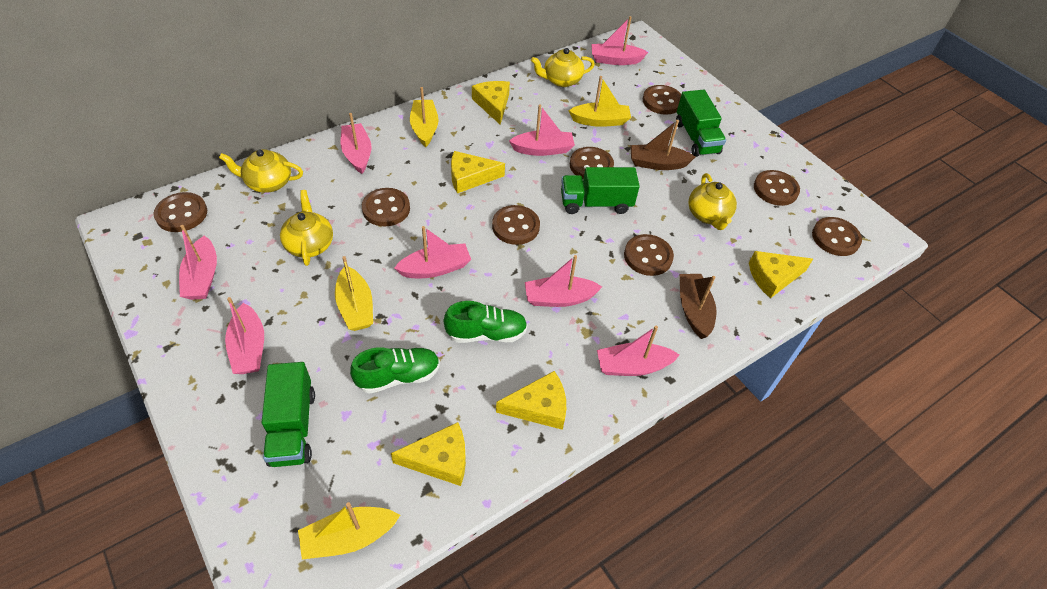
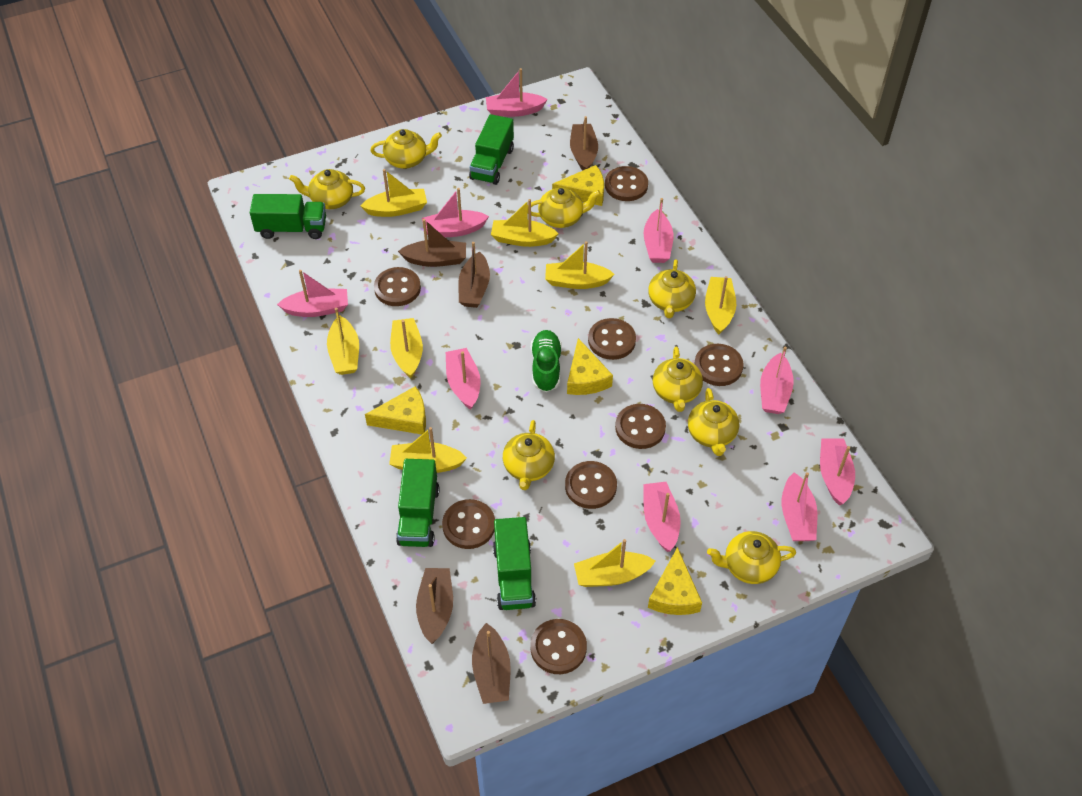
brown boat: 2 -> 5
green shoe: 2 -> 1
green truck: 3 -> 4
pink boat: 8 -> 9
yellow boat: 4 -> 8
yellow cheese: 5 -> 4
yellow teapot: 4 -> 8

